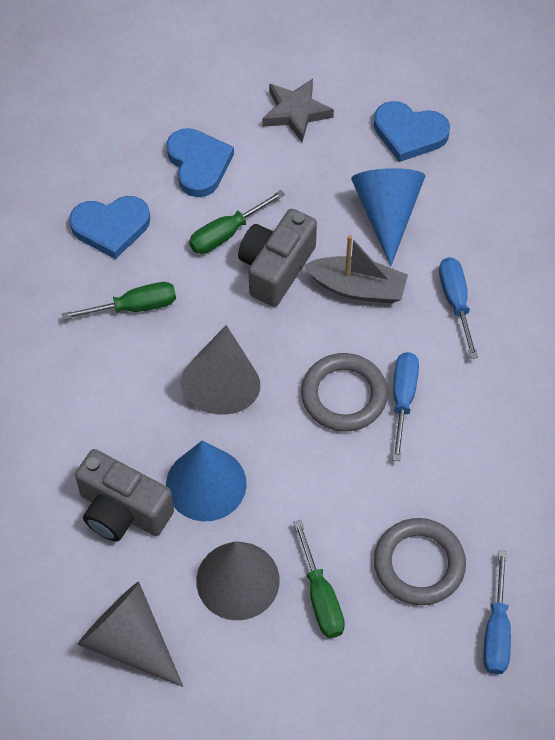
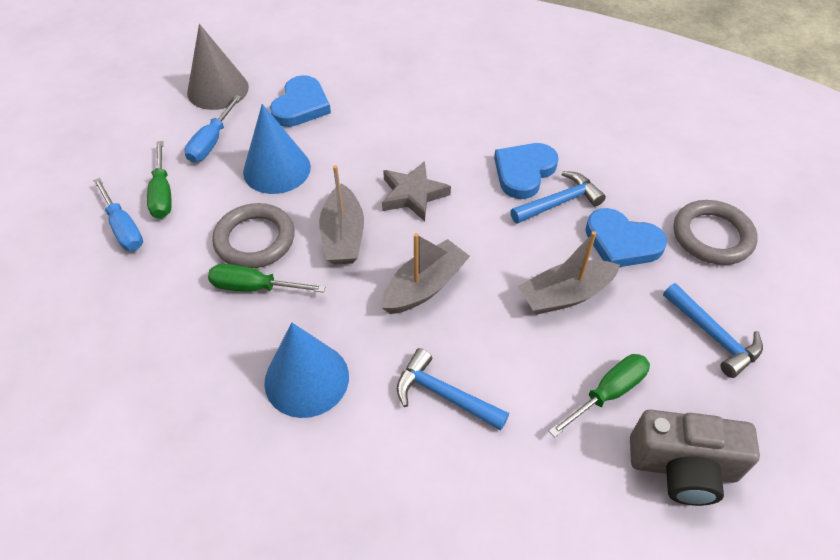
blue hammer: 0 -> 3
blue screwdriver: 3 -> 2
grey boat: 1 -> 3
grey camera: 2 -> 1
grey cone: 3 -> 1

